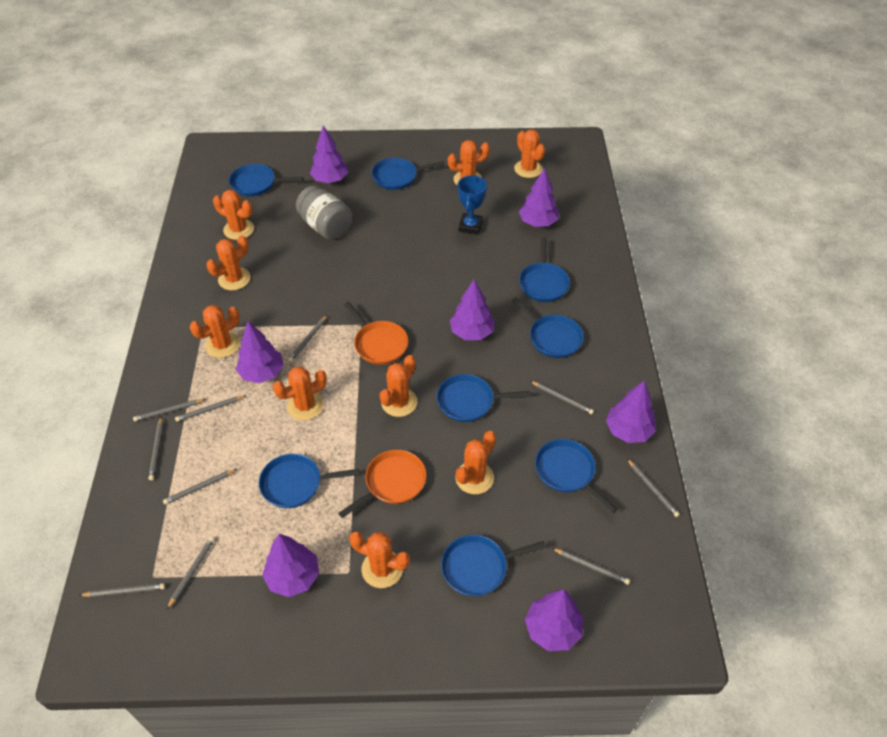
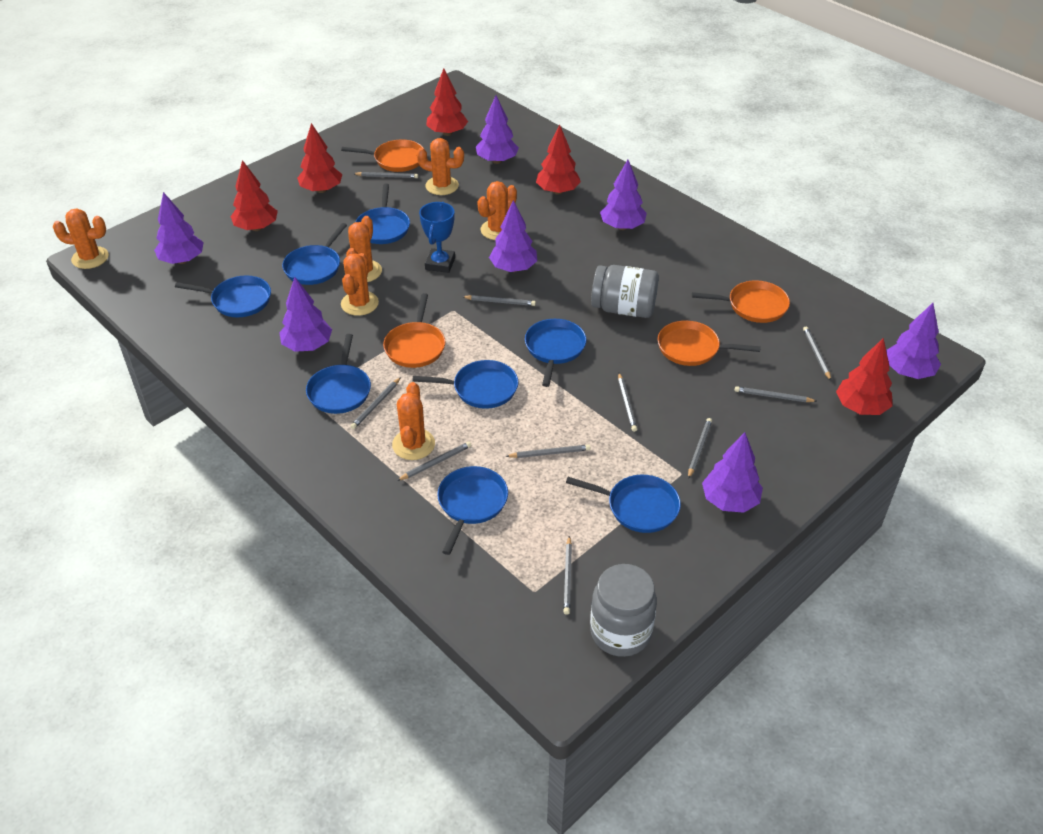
grey jar: 1 -> 2
orange cactus: 9 -> 6
orange pan: 2 -> 4
red tree: 0 -> 5

